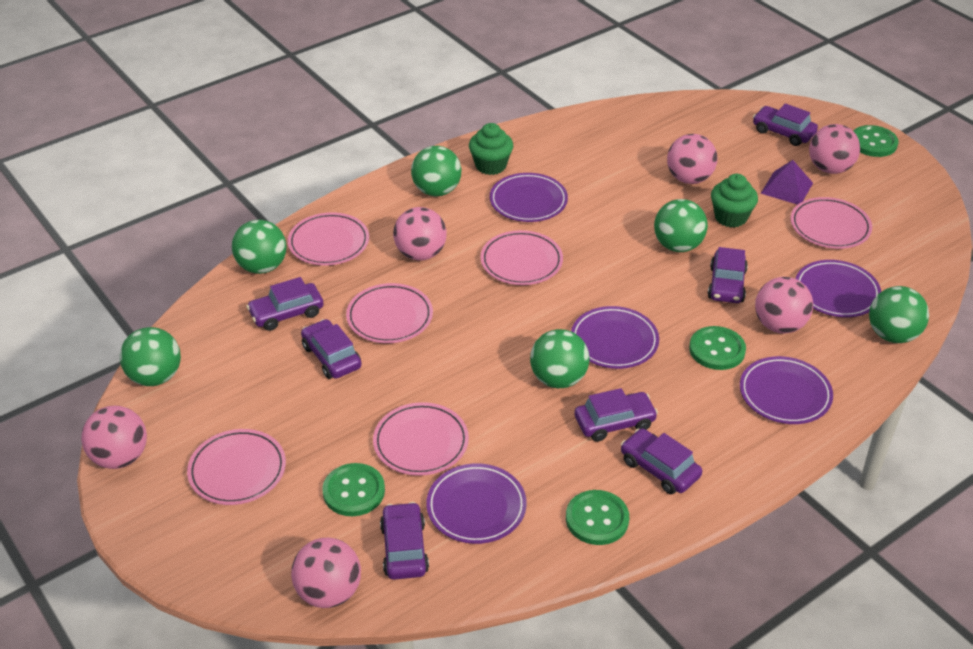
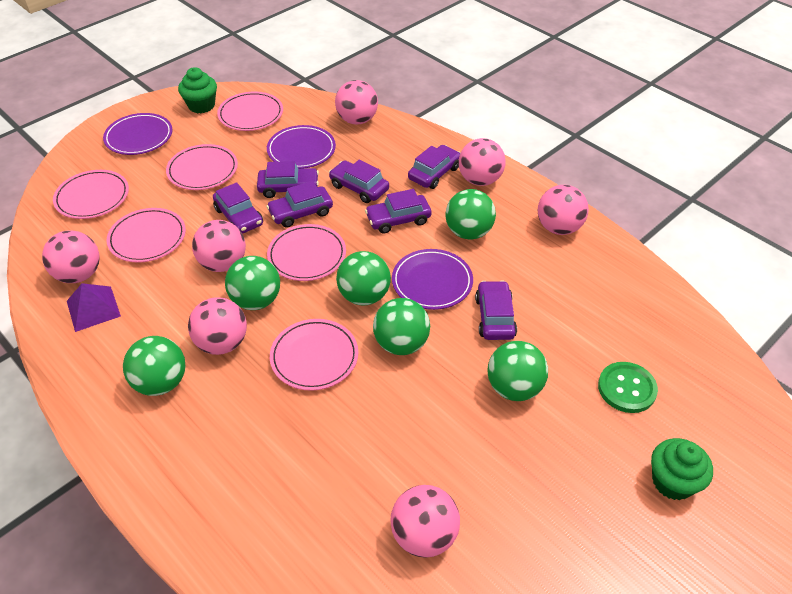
green button: 4 -> 1
pink ball: 6 -> 7
purple plate: 5 -> 3

